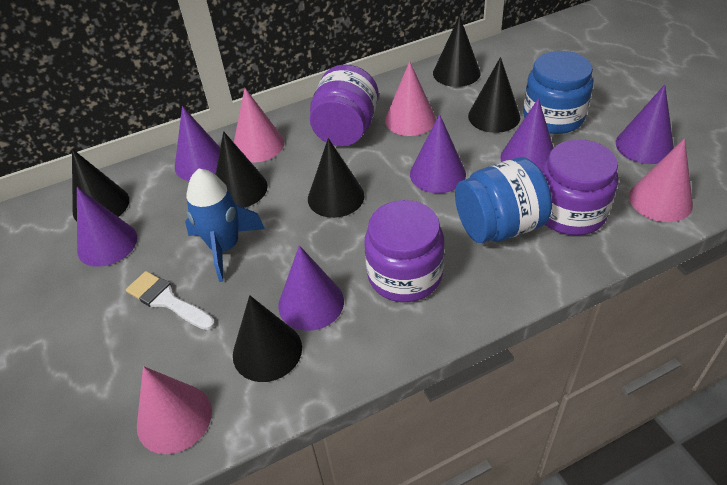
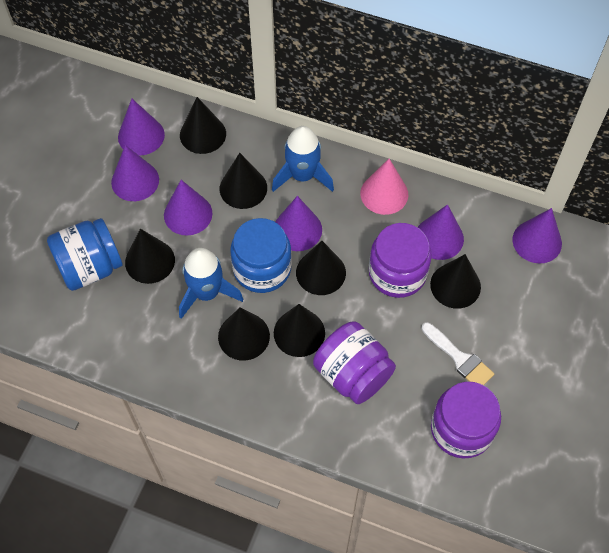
black cone: 6 -> 7
blue rocket: 1 -> 2
pink cone: 4 -> 1

